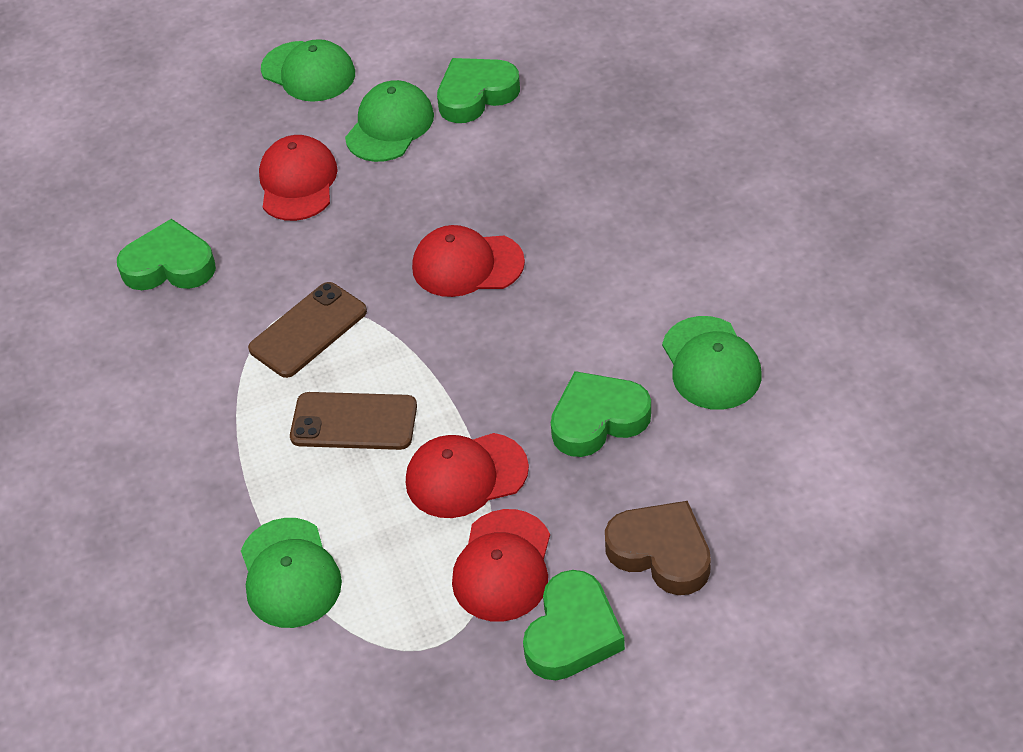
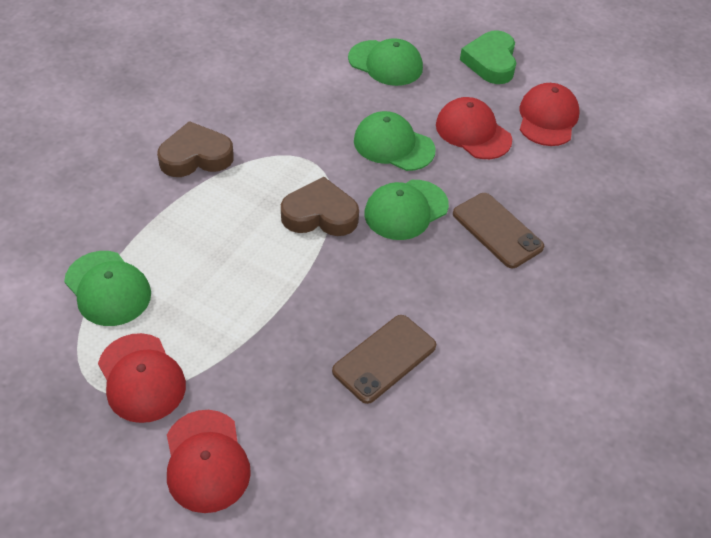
brown heart: 1 -> 2
green heart: 4 -> 1

